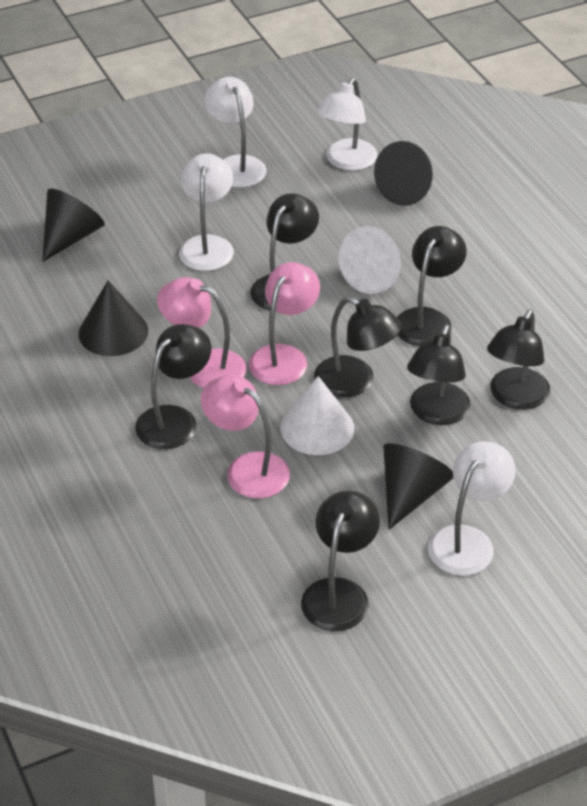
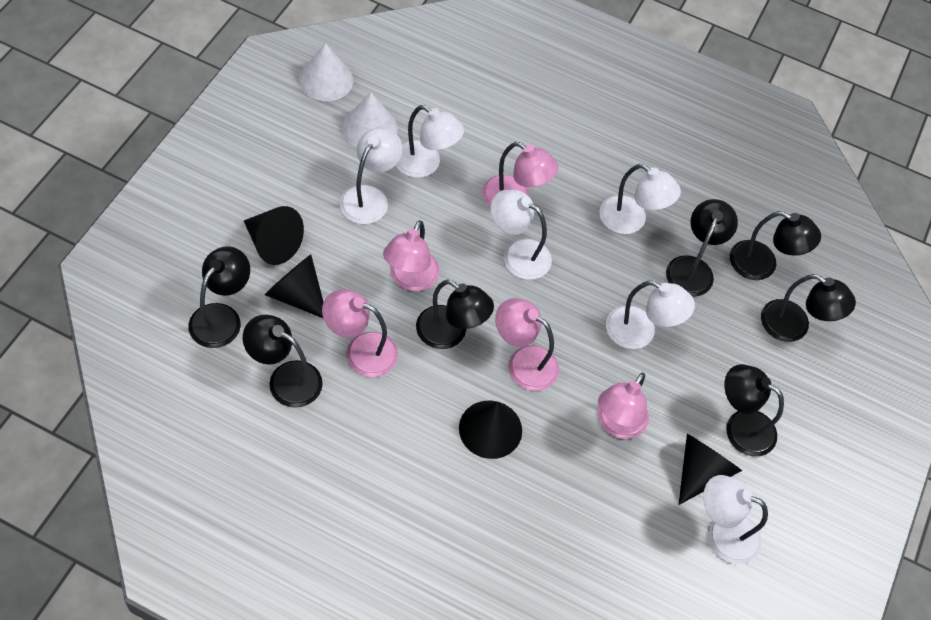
pink lamp: 3 -> 5
white lamp: 4 -> 6

